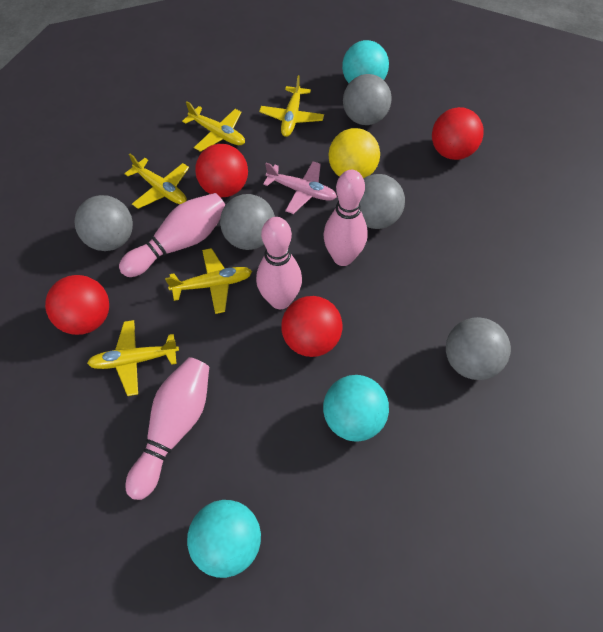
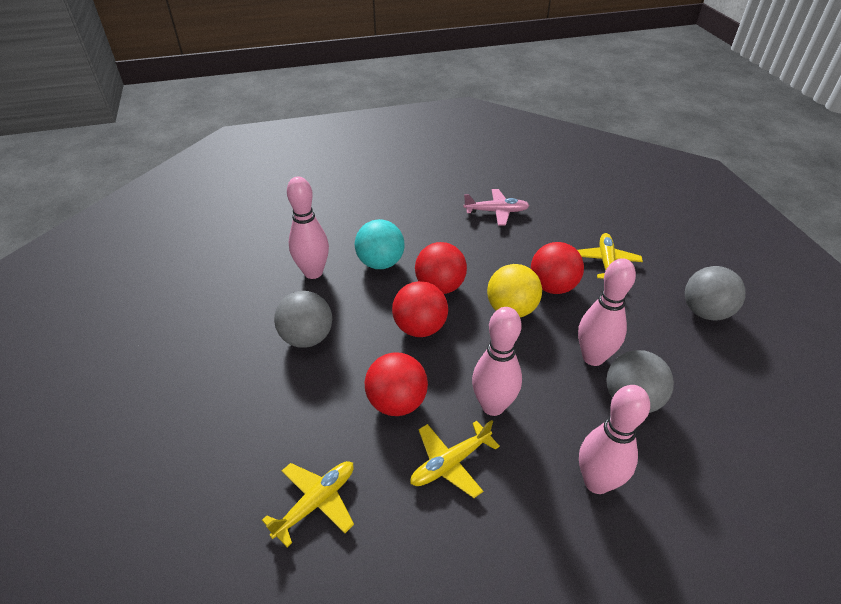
grey ball: 5 -> 3
turquoise ball: 3 -> 1
yellow plane: 5 -> 3

